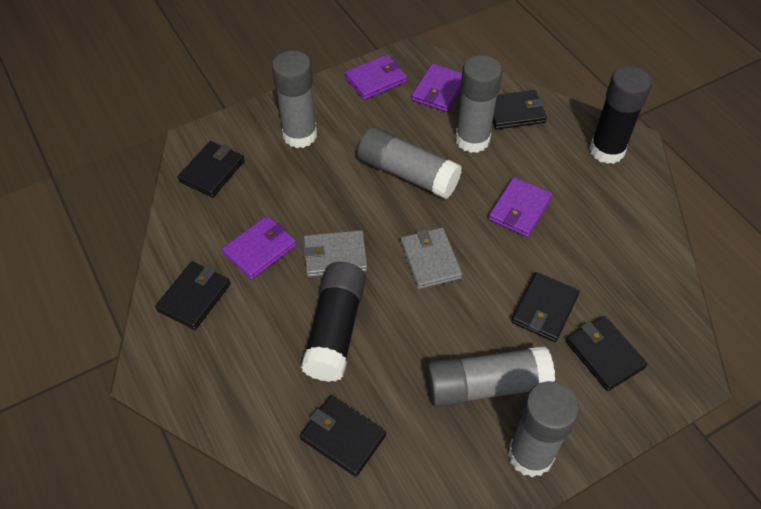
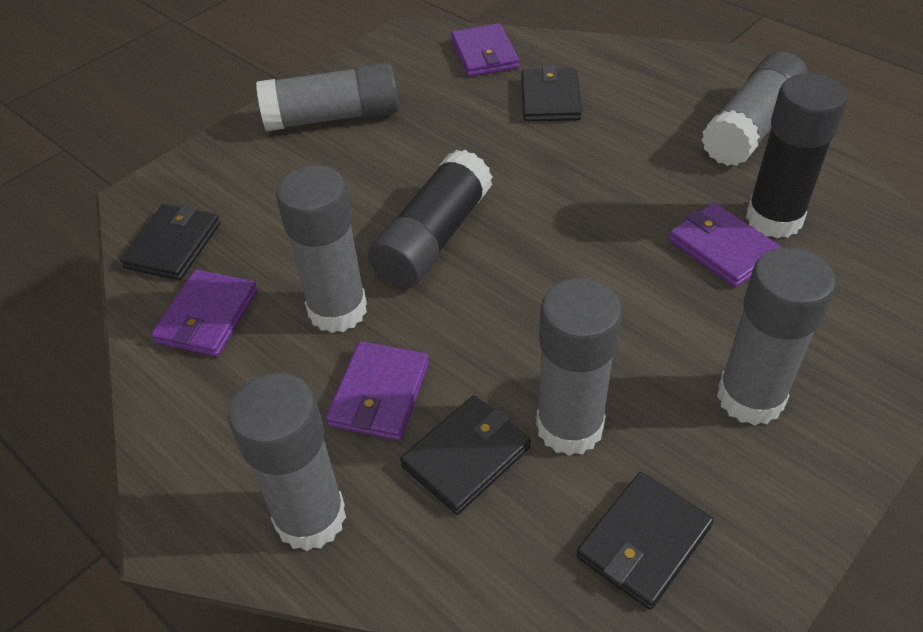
black wallet: 6 -> 4
grey glue stick: 5 -> 6
grey wallet: 2 -> 0

